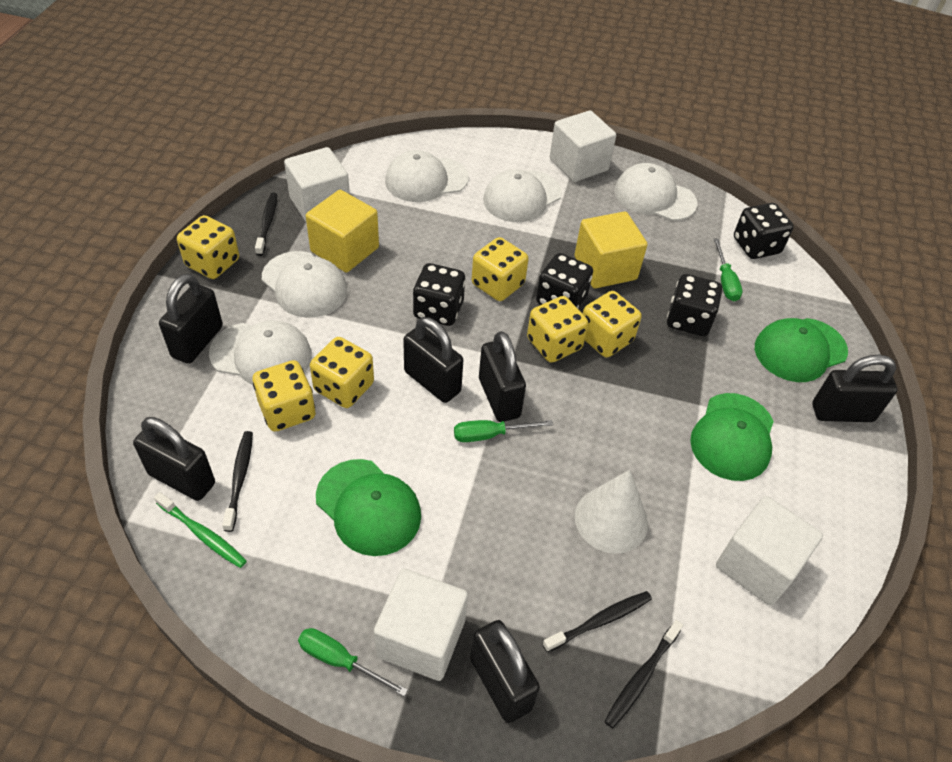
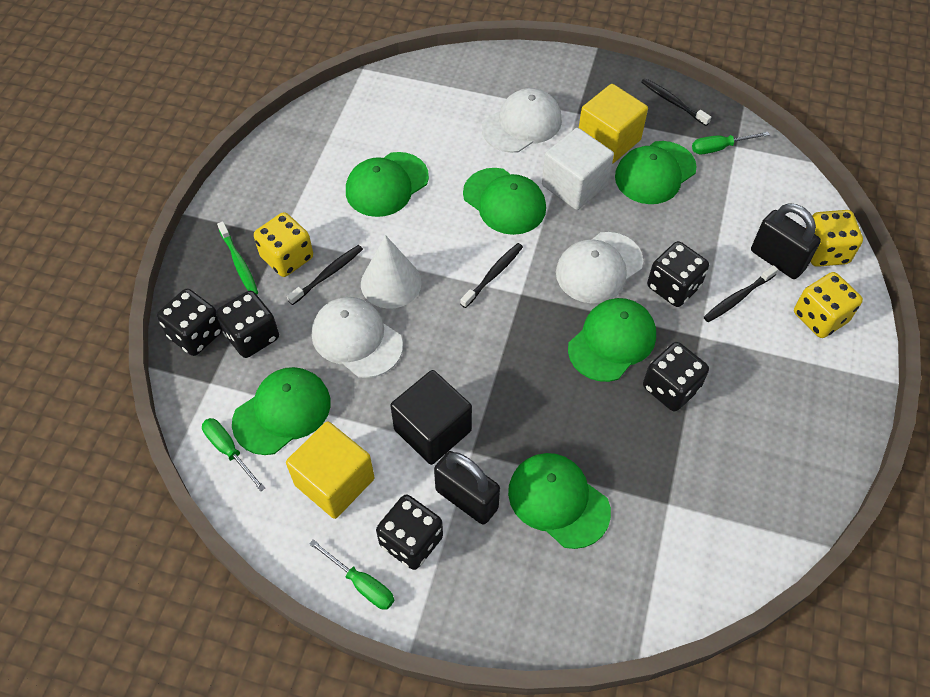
black cube: 0 -> 1
black dice: 4 -> 5
black padlock: 6 -> 2
green cap: 3 -> 6
white cap: 5 -> 3
white cube: 4 -> 1
yellow dice: 6 -> 3

